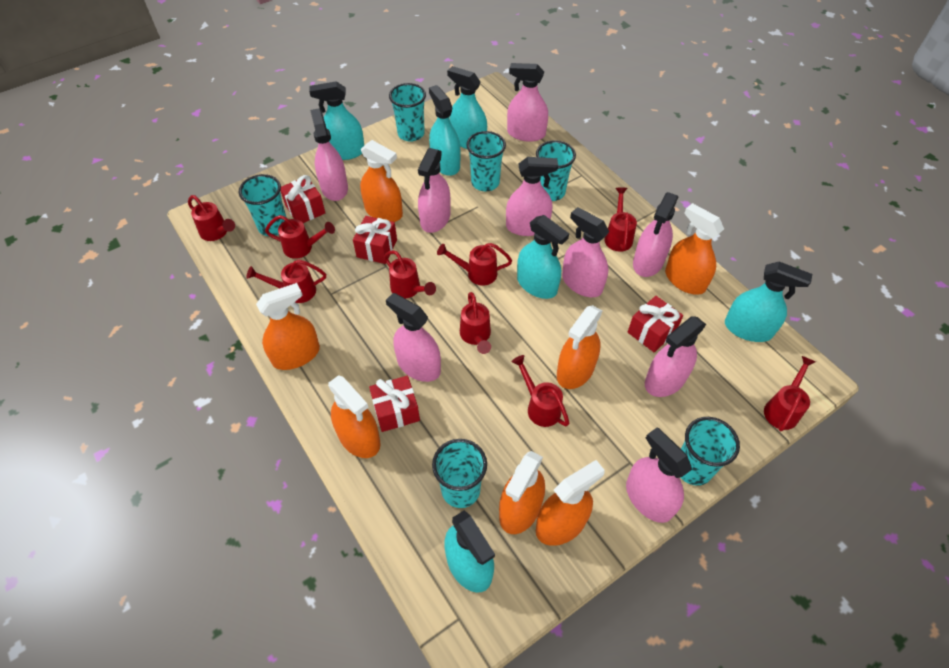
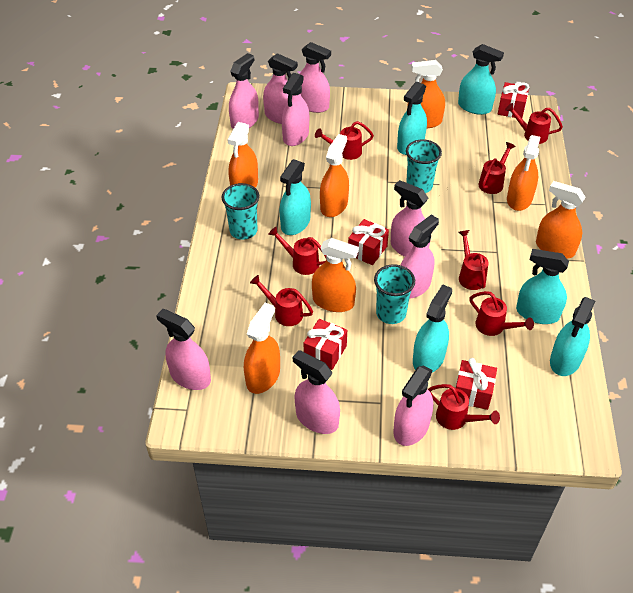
red watering can: 9 -> 8
turquoise cup: 6 -> 3

